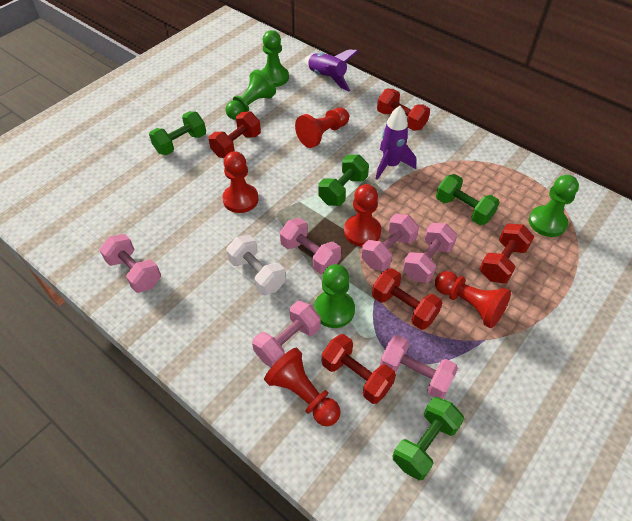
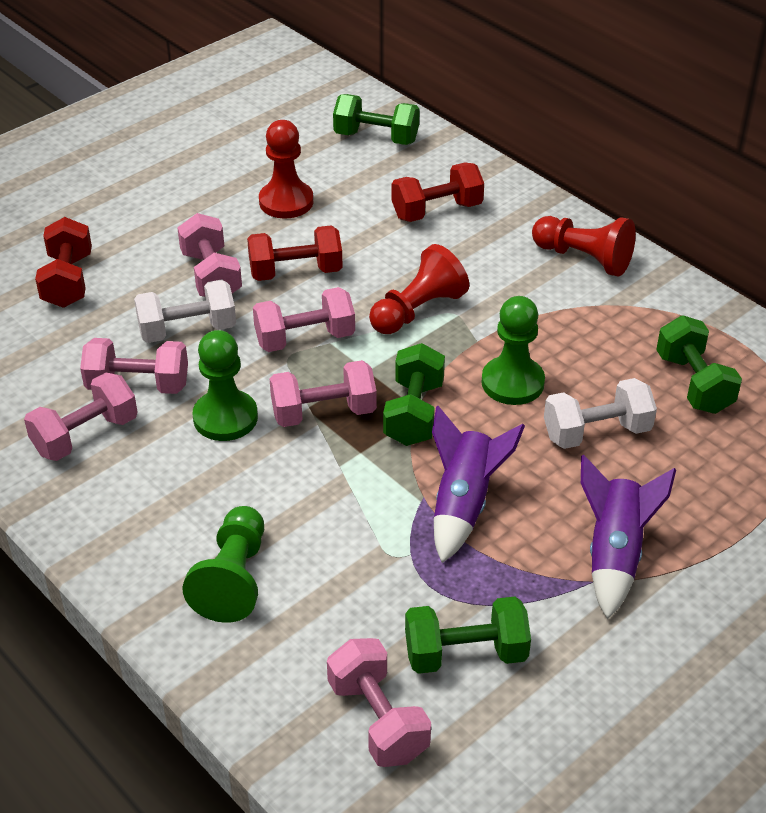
green pawn: 4 -> 3
red dumbbell: 5 -> 3
red pawn: 5 -> 3
white dumbbell: 1 -> 2

